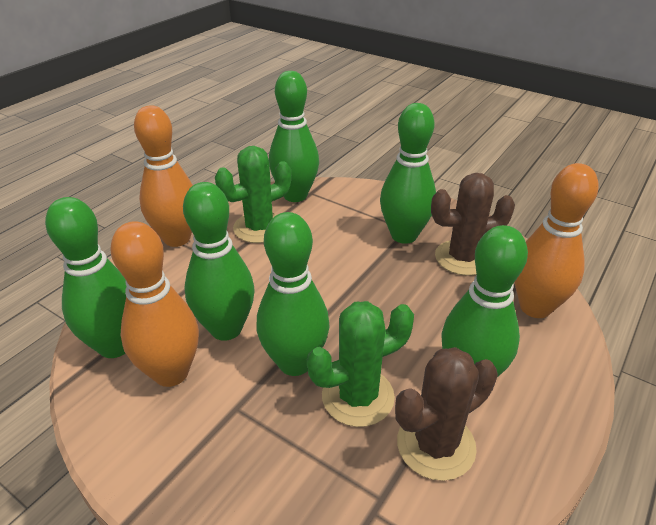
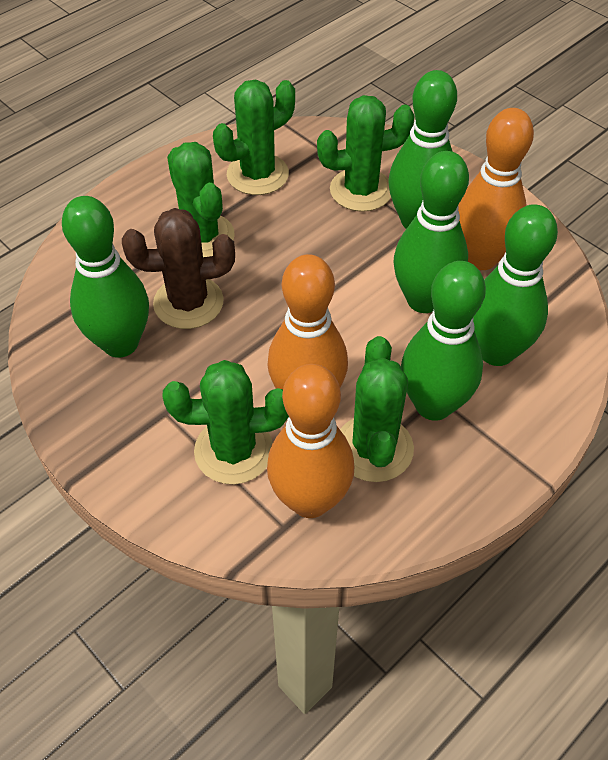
brown cactus: 2 -> 1
green bowling pin: 6 -> 5
green cactus: 2 -> 5

